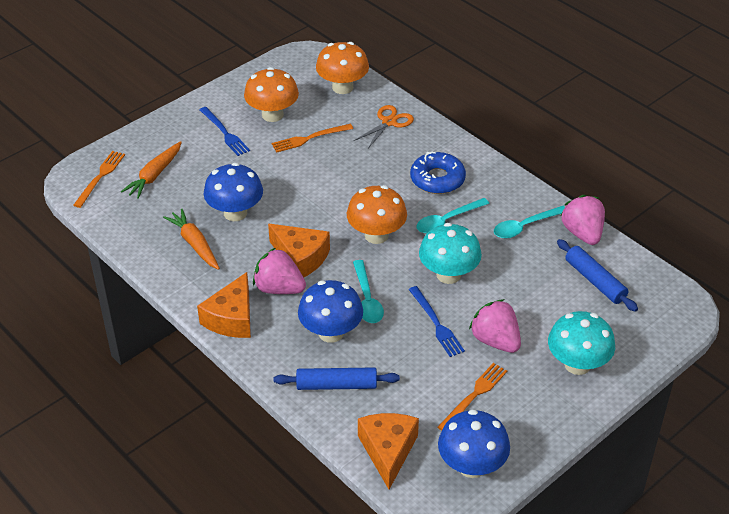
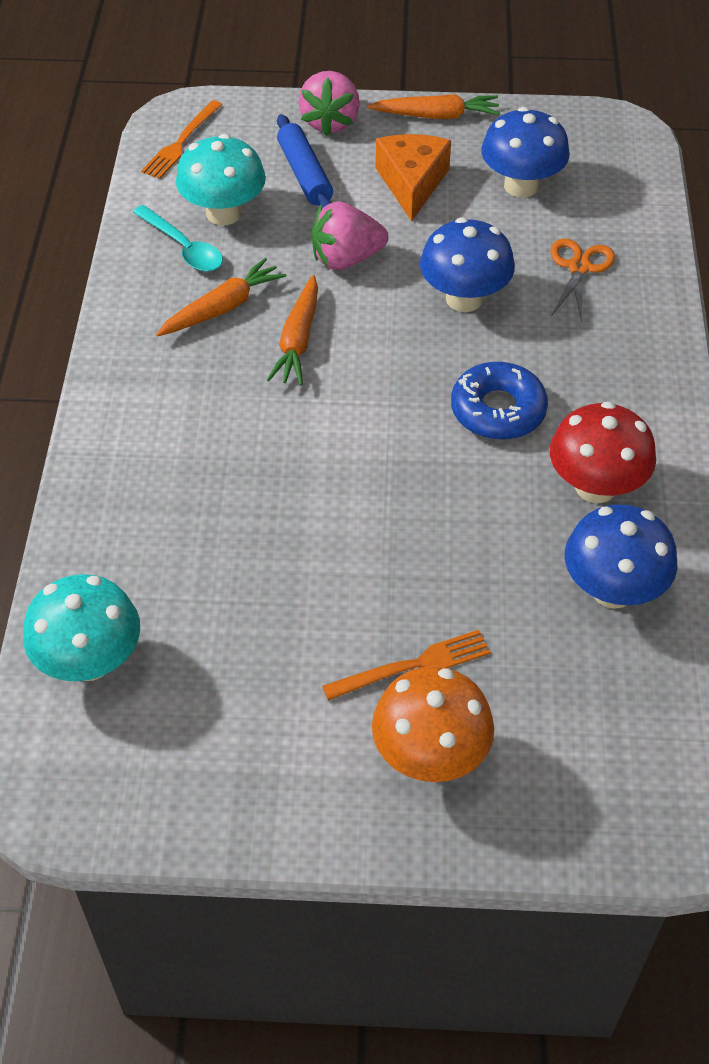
blue fork: 2 -> 0
blue rolling pin: 2 -> 1
orange carrot: 2 -> 3
orange cheese: 3 -> 1
orange fork: 3 -> 2
orange mushroom: 3 -> 1
pink strawberry: 3 -> 2
red mushroom: 0 -> 1
turquoise spoon: 3 -> 1

